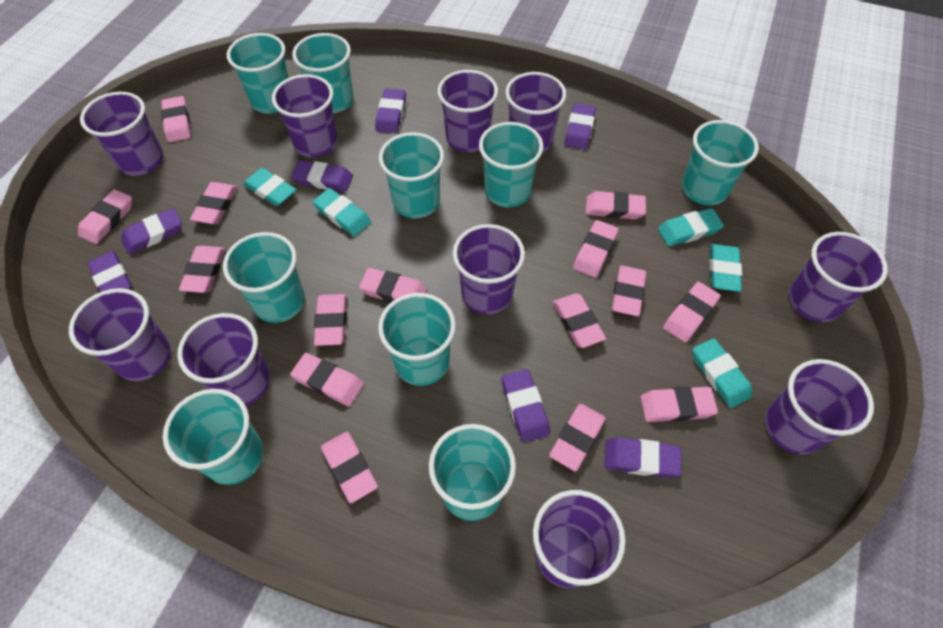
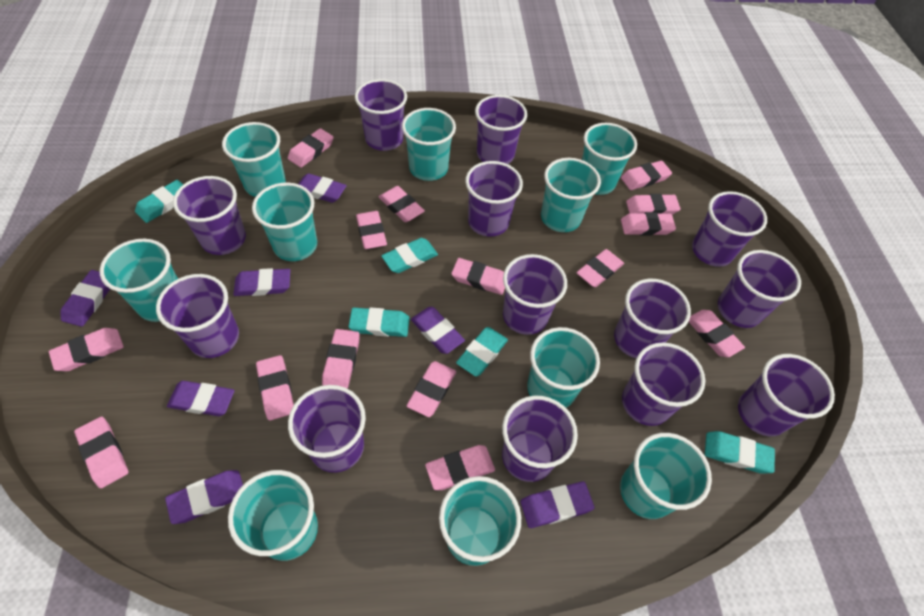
purple cup: 10 -> 13
turquoise cup: 9 -> 10

